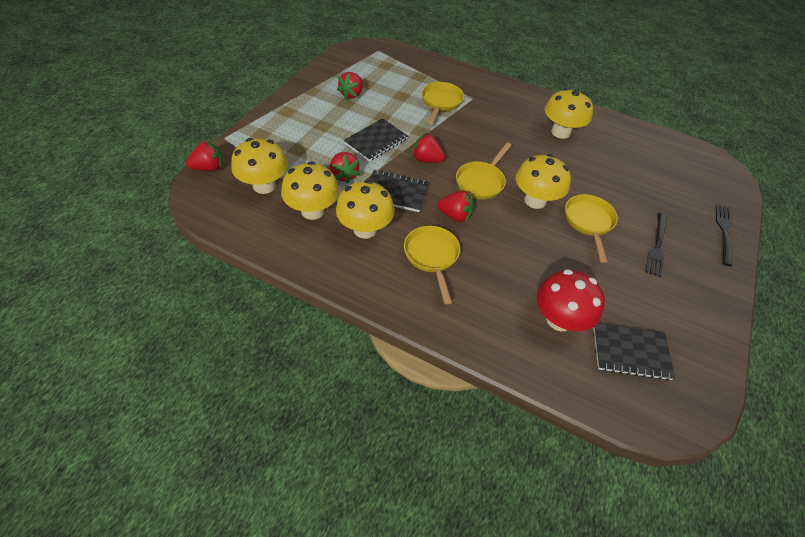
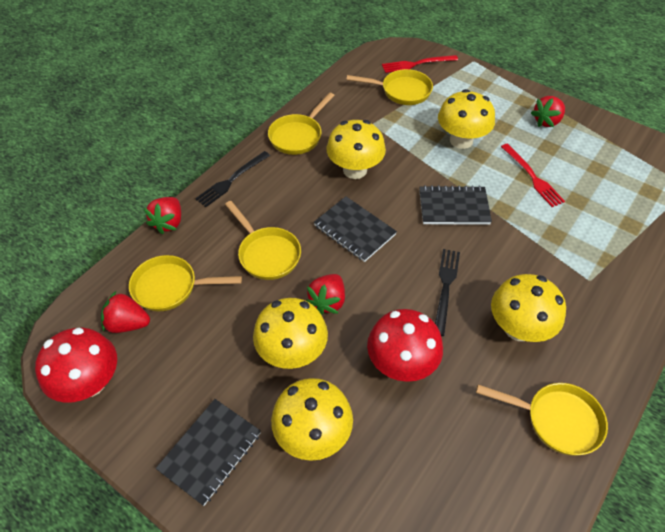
red fork: 0 -> 2
red mushroom: 1 -> 2
red strawberry: 5 -> 4
yellow pan: 4 -> 5

